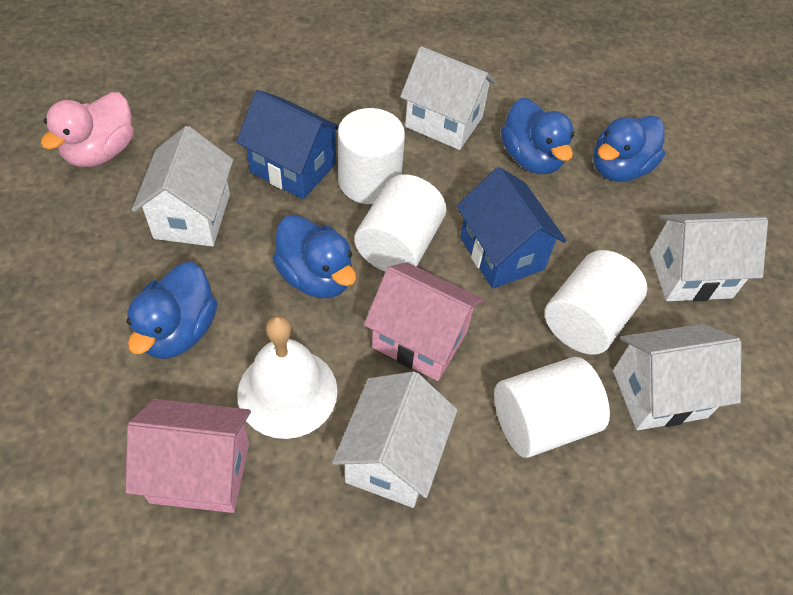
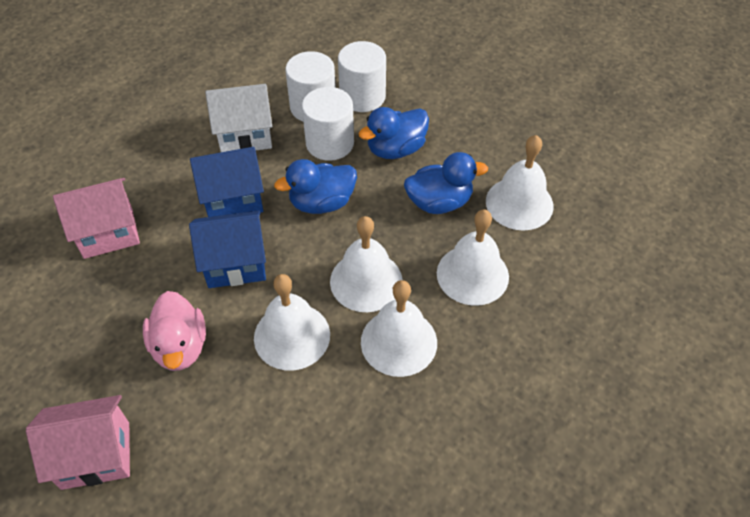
blue duck: 4 -> 3
white bell: 1 -> 5
white cylinder: 4 -> 3
white house: 5 -> 1

